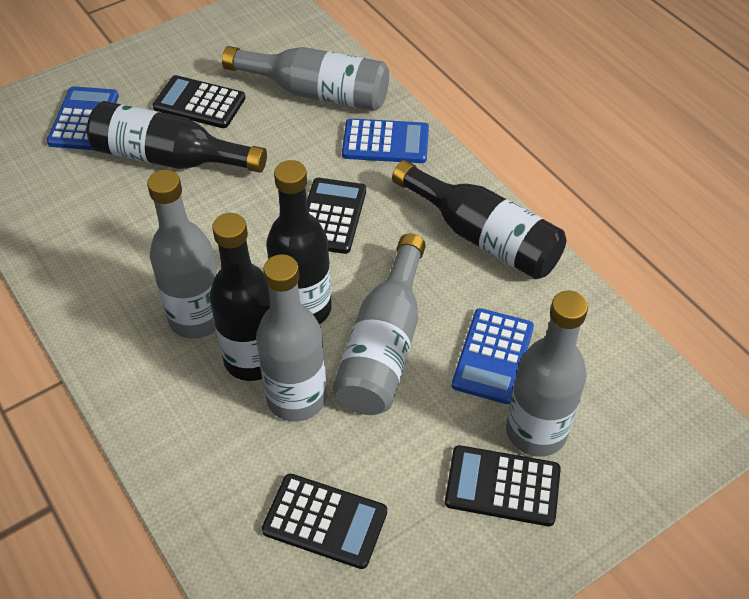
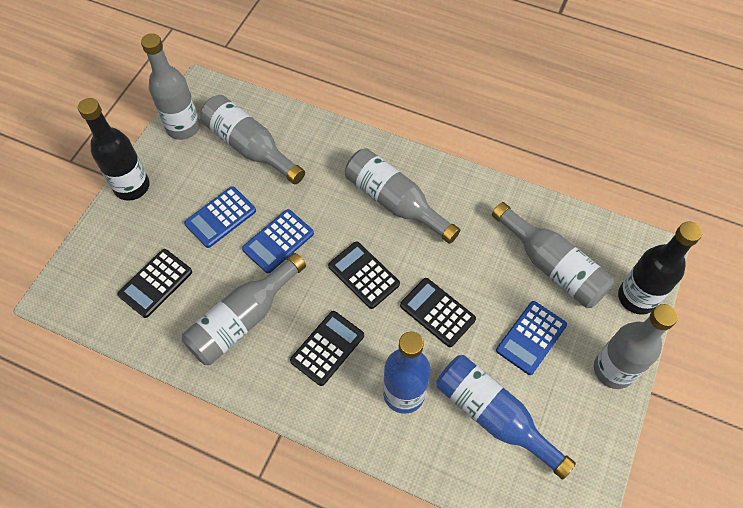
black bottle: 4 -> 2
blue bottle: 0 -> 2
grey bottle: 5 -> 6

